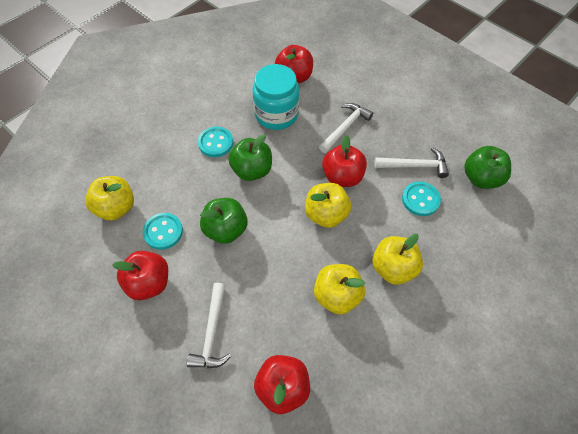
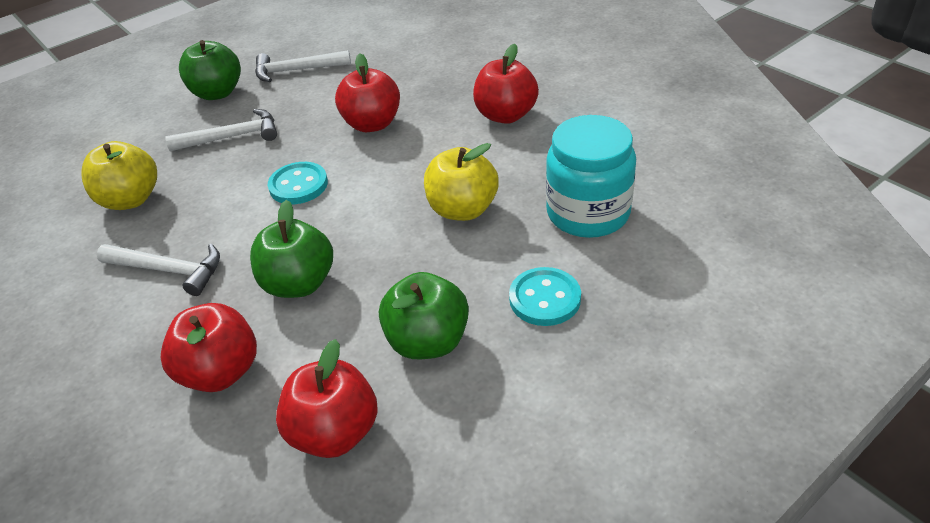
turquoise button: 3 -> 2
yellow apple: 4 -> 2

